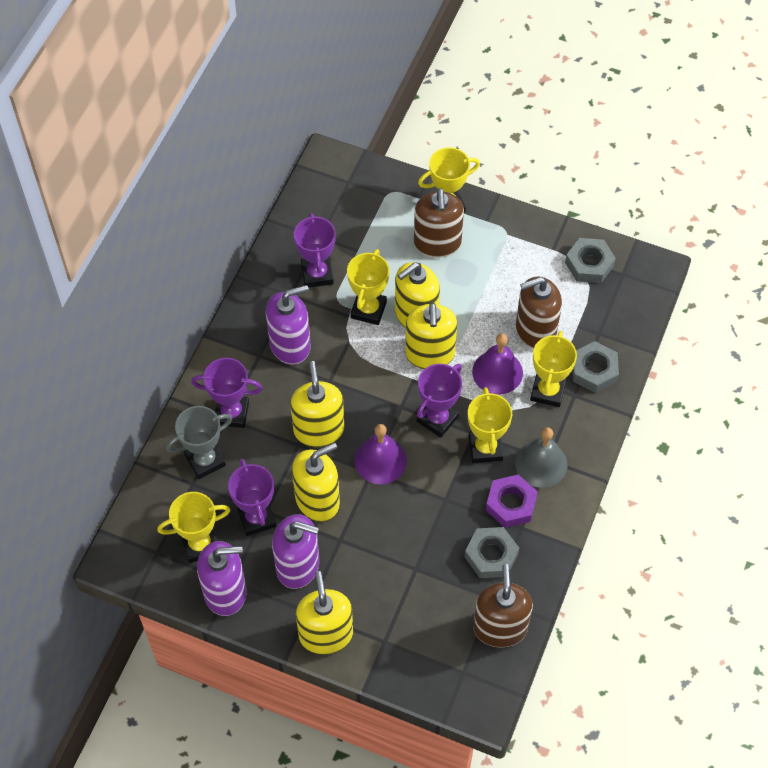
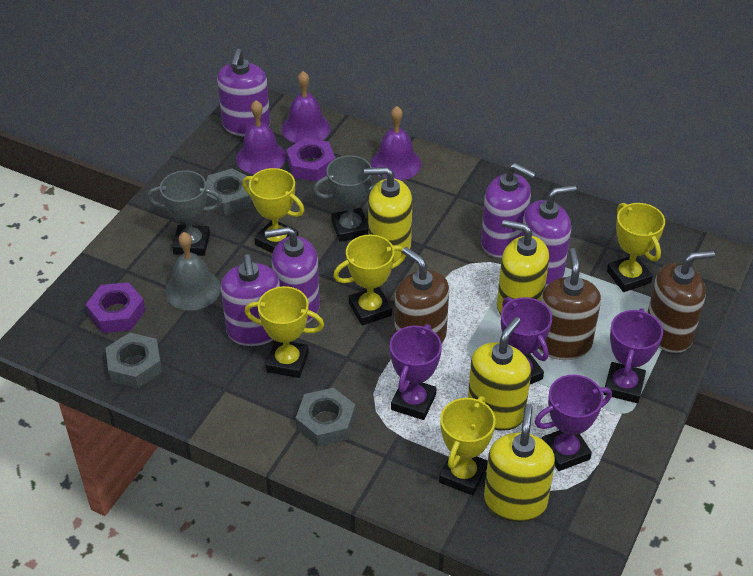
grey trophy: 1 -> 2
purple bell: 2 -> 3
purple nut: 1 -> 2
purple soap dispenser: 3 -> 5
yellow soap dispenser: 5 -> 4

